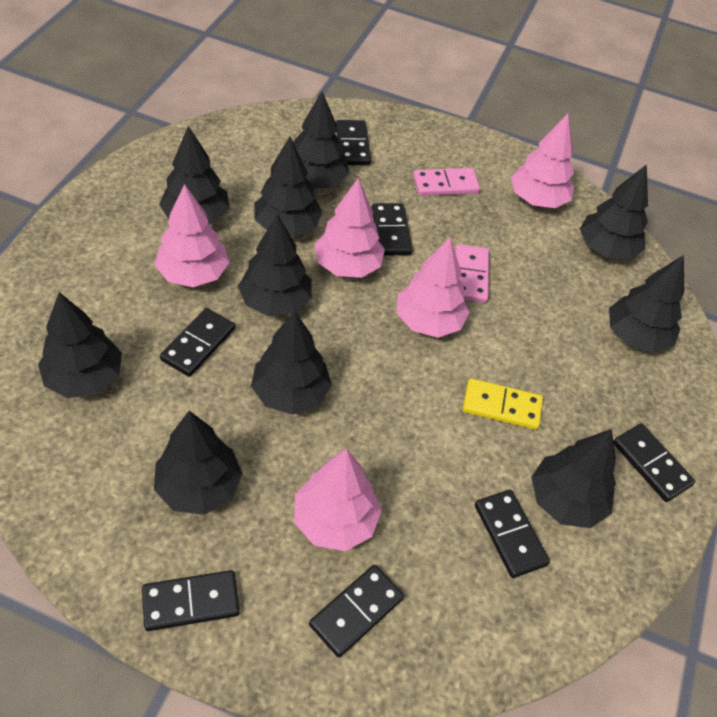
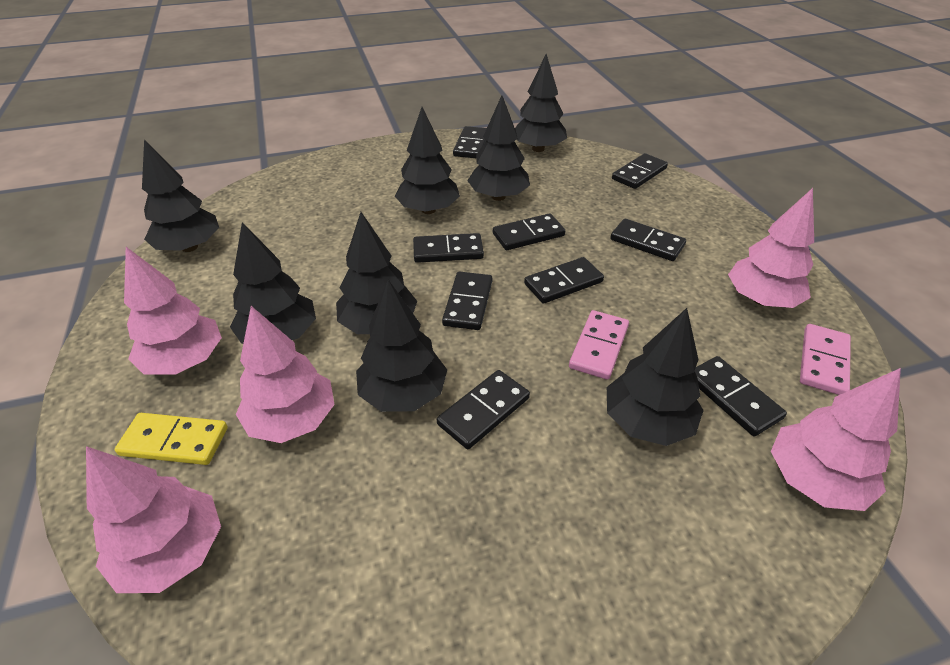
black domino: 7 -> 9
black tree: 10 -> 8

